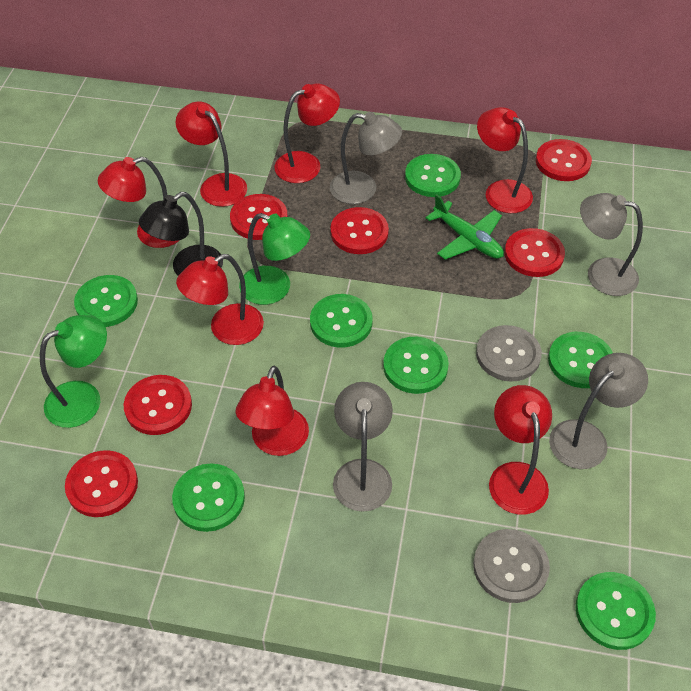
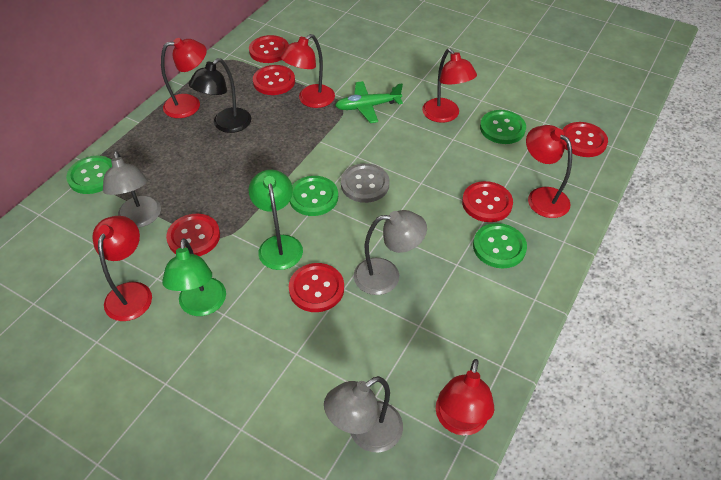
green button: 7 -> 4
grey button: 2 -> 1
grey lamp: 4 -> 3
red lamp: 7 -> 6

